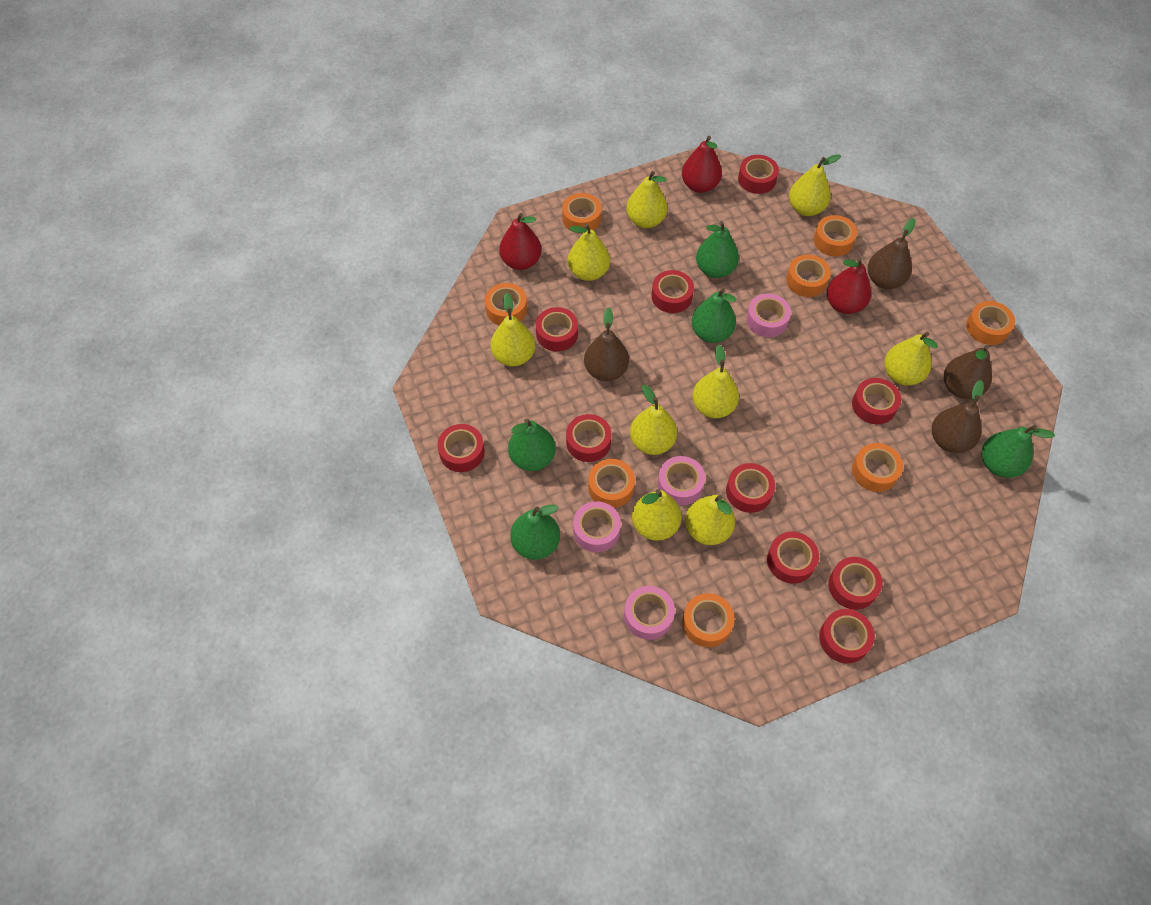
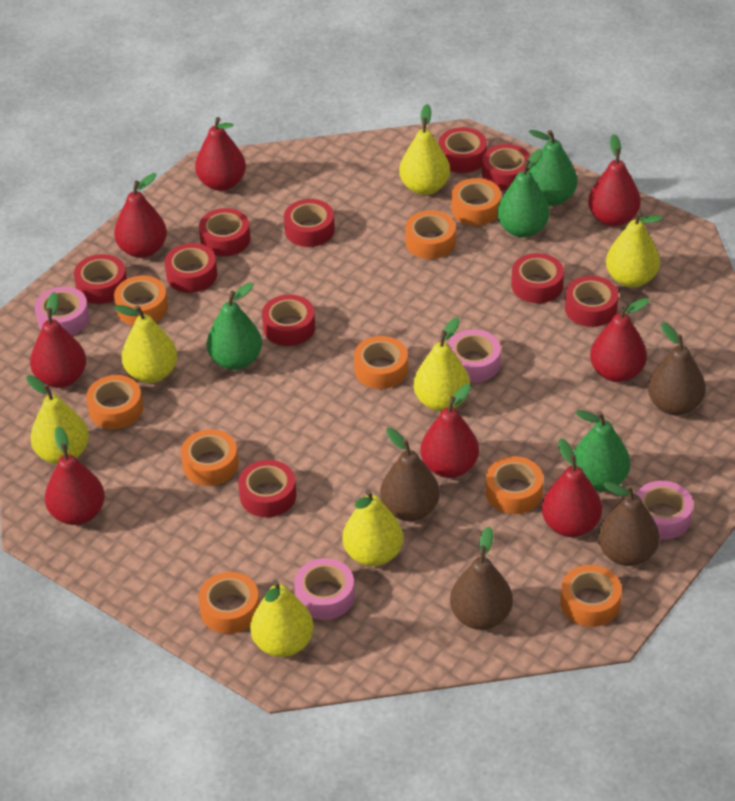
green pear: 5 -> 4
orange tape: 8 -> 9
red pear: 3 -> 8
yellow pear: 9 -> 7

